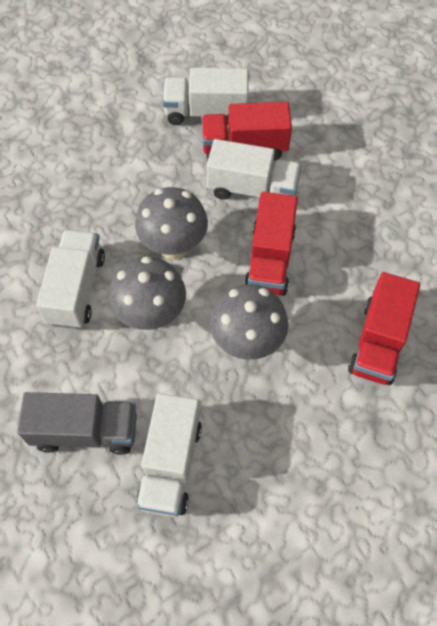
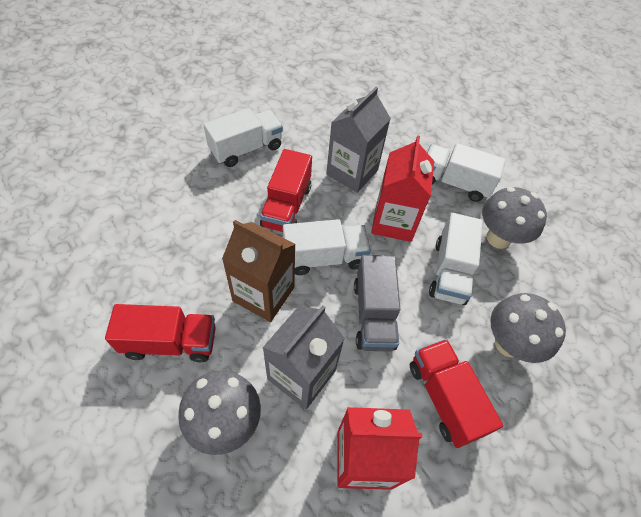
brown carton: 0 -> 1
grey carton: 0 -> 2
red carton: 0 -> 2

